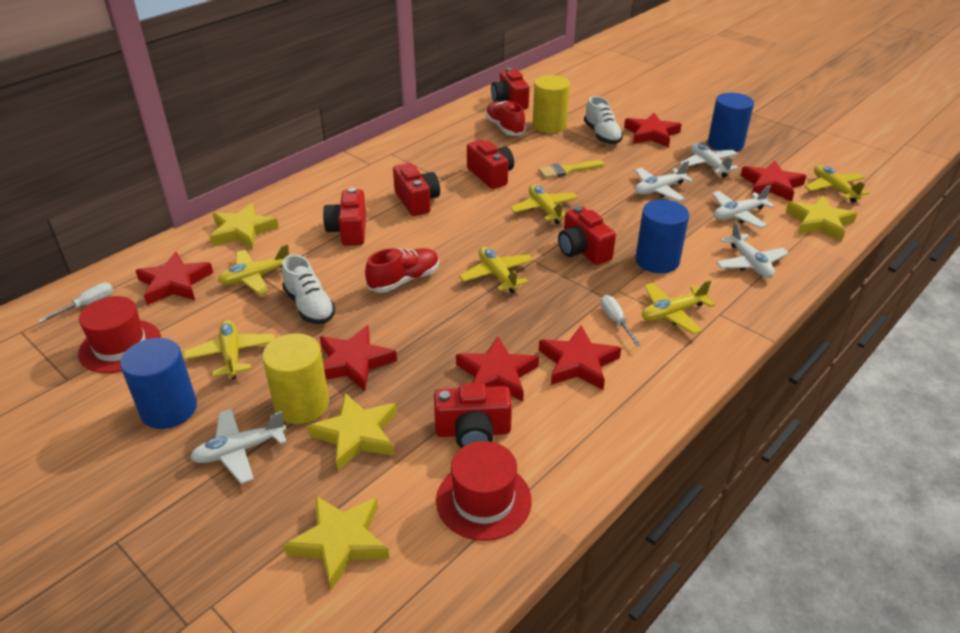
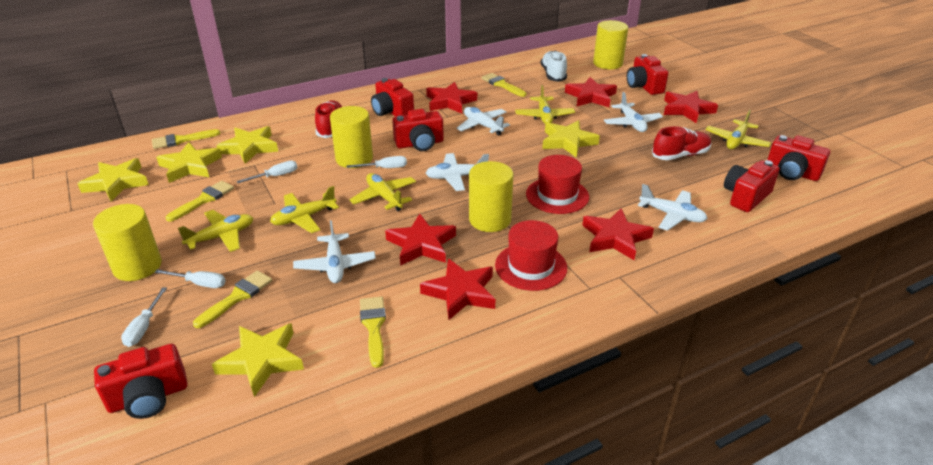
blue cylinder: 3 -> 0
white screwdriver: 2 -> 4
white shoe: 2 -> 1
yellow brush: 1 -> 5
yellow cylinder: 2 -> 4
yellow plane: 6 -> 5
yellow star: 4 -> 5

